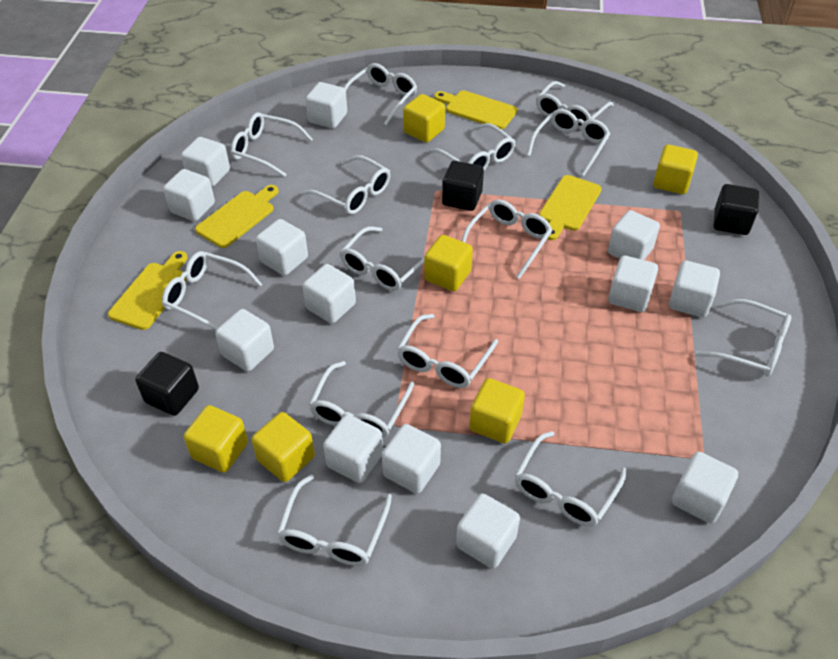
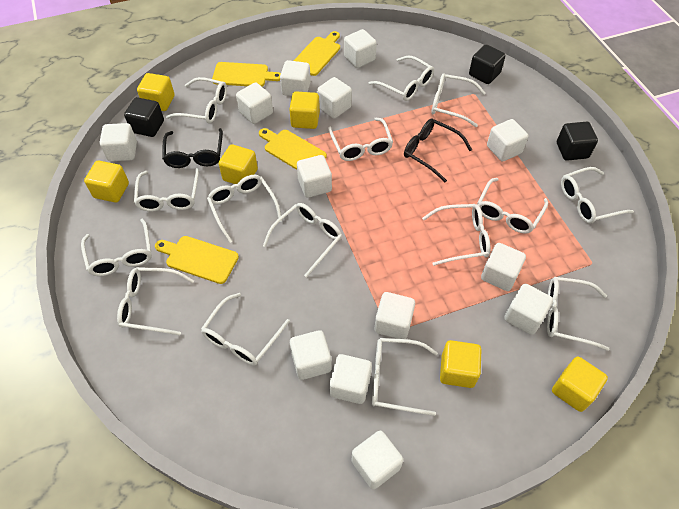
black glasses: 0 -> 2
white glasses: 14 -> 15

